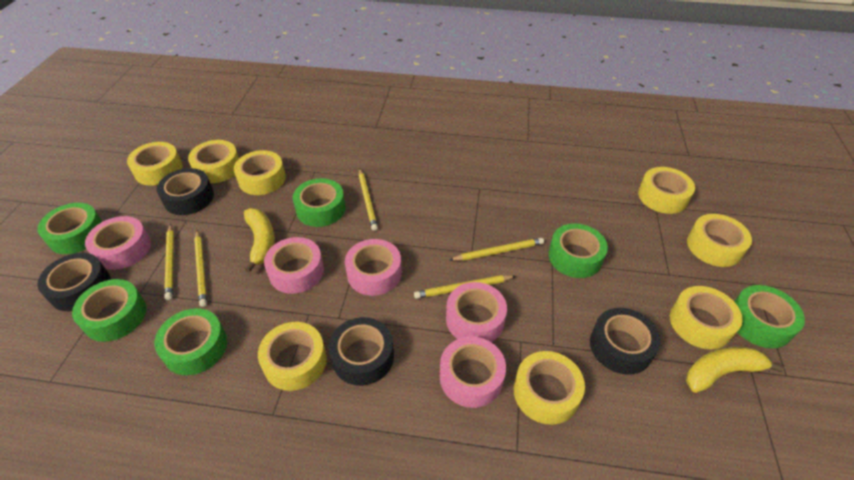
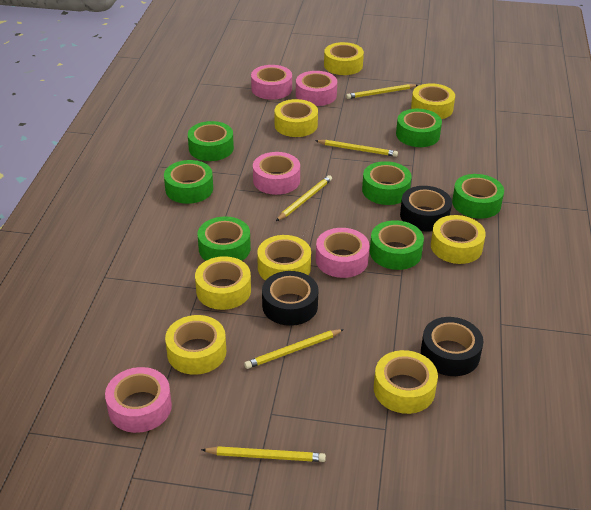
black tape: 4 -> 3
green tape: 6 -> 7
yellow banana: 2 -> 0

